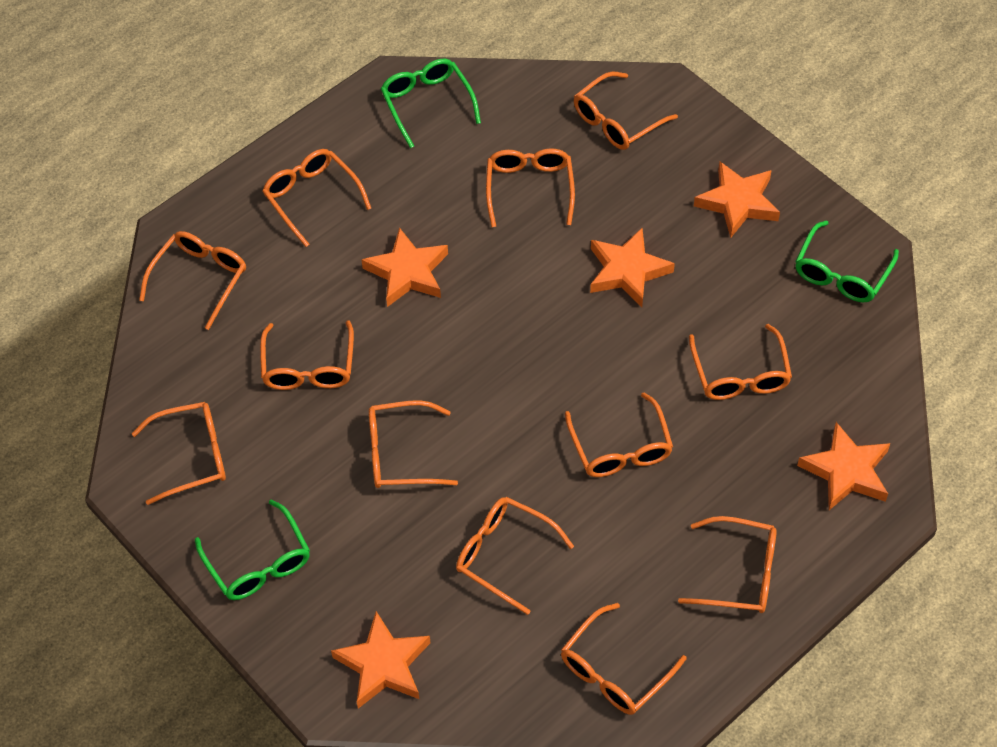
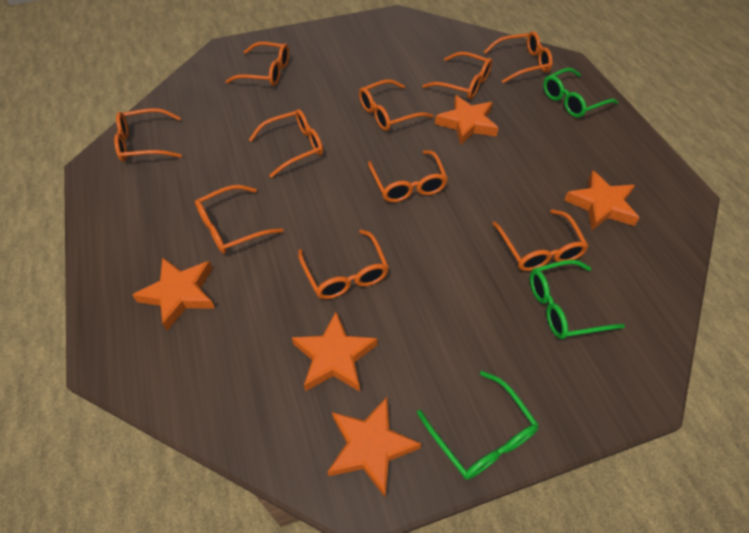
orange glasses: 12 -> 10

